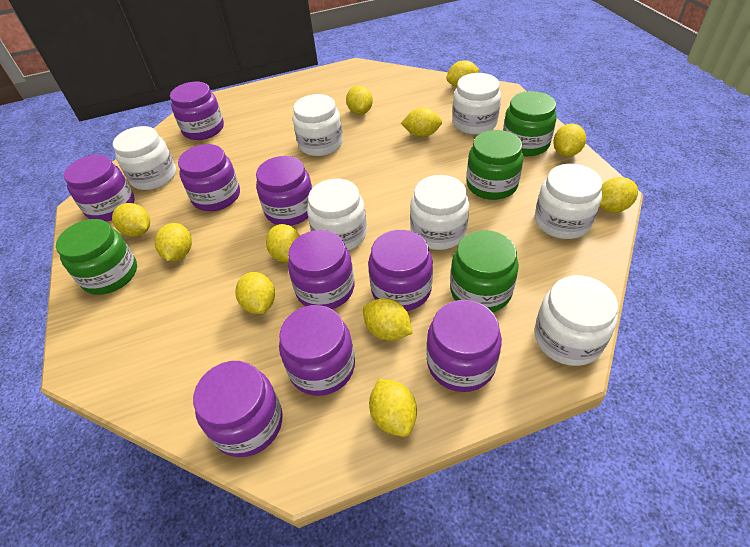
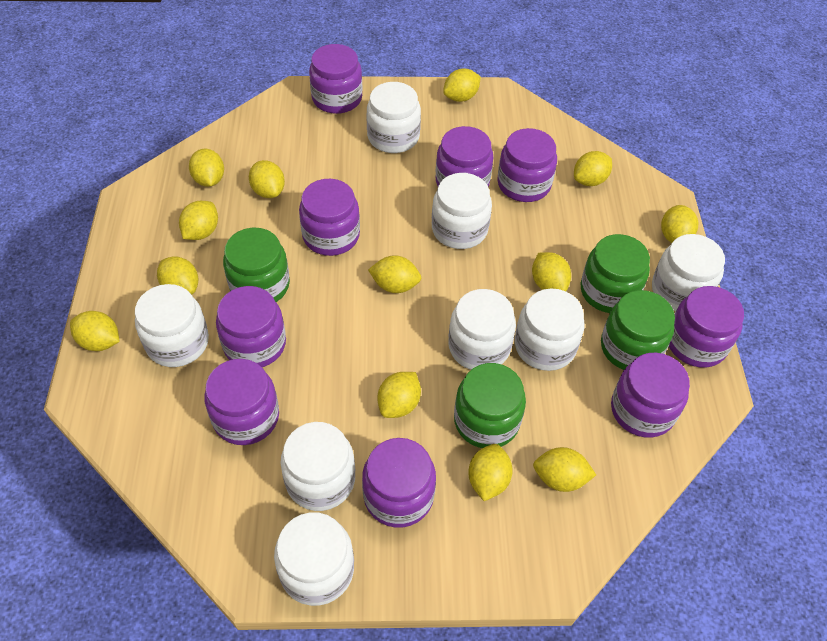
white jar: 7 -> 8
yellow lemon: 11 -> 13

